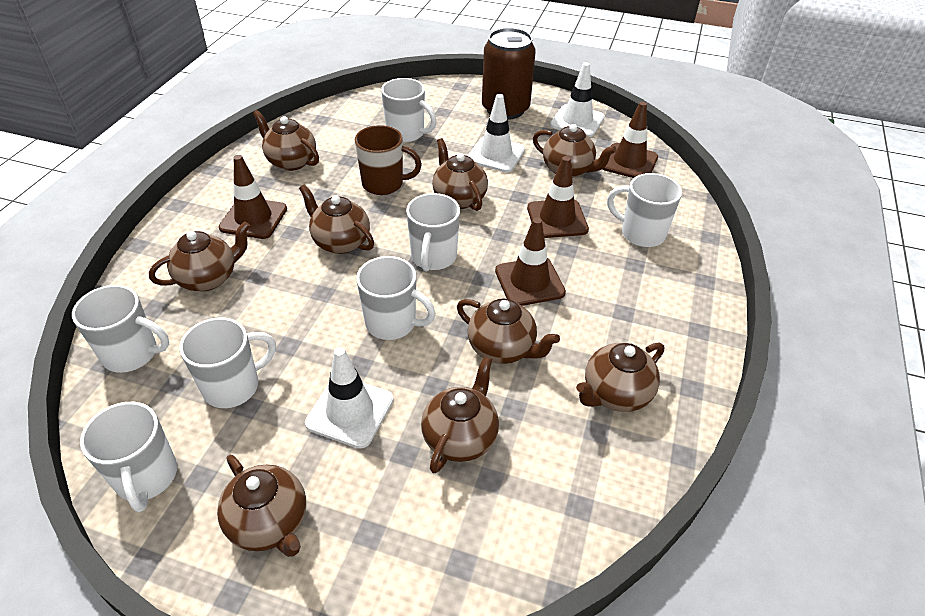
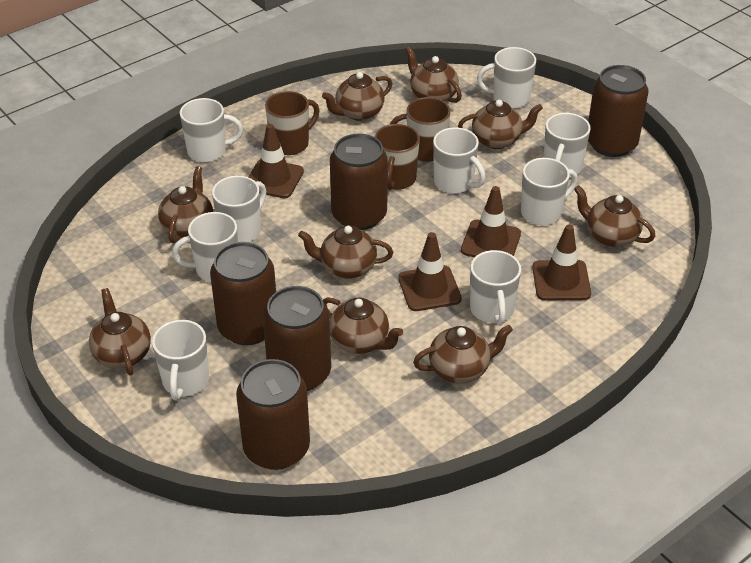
brown can: 1 -> 5
brown mug: 1 -> 3
white mug: 7 -> 9
white traffic cone: 3 -> 0

